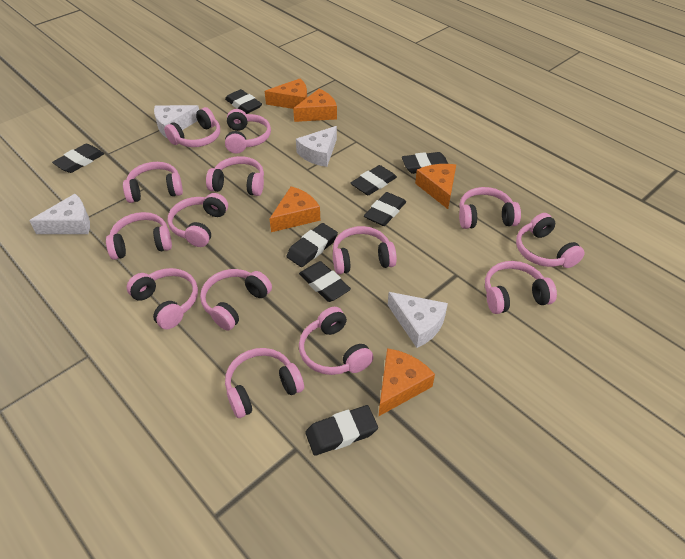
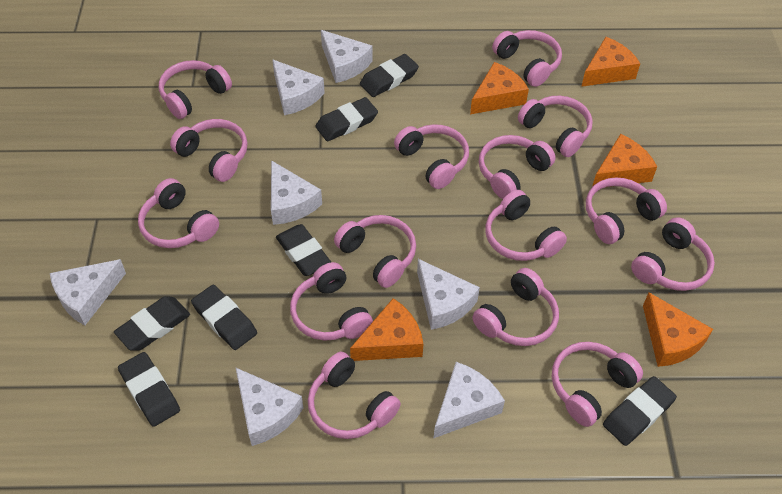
black eraser: 8 -> 7
pink headphones: 14 -> 15
white cheese: 4 -> 7

